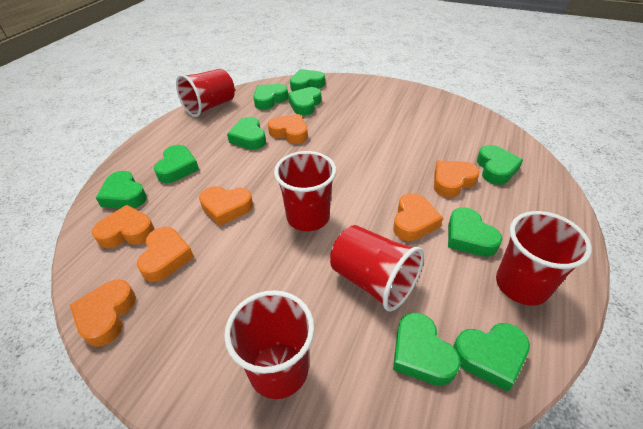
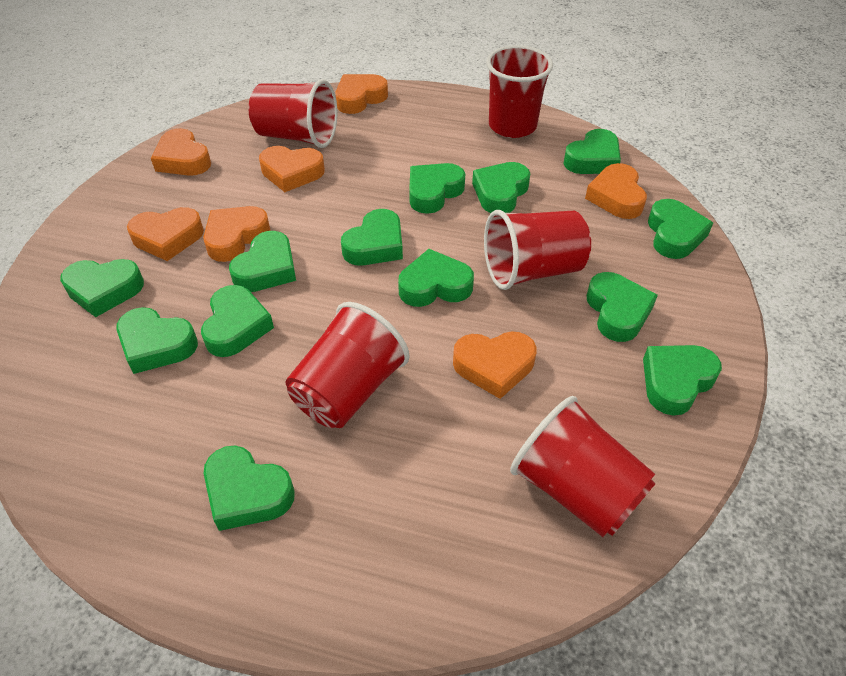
green heart: 10 -> 13

